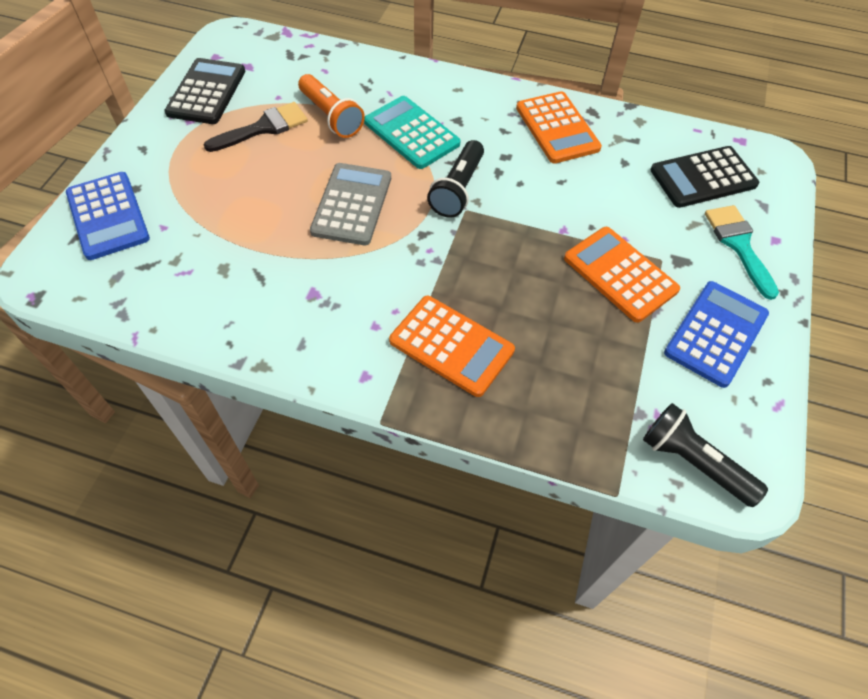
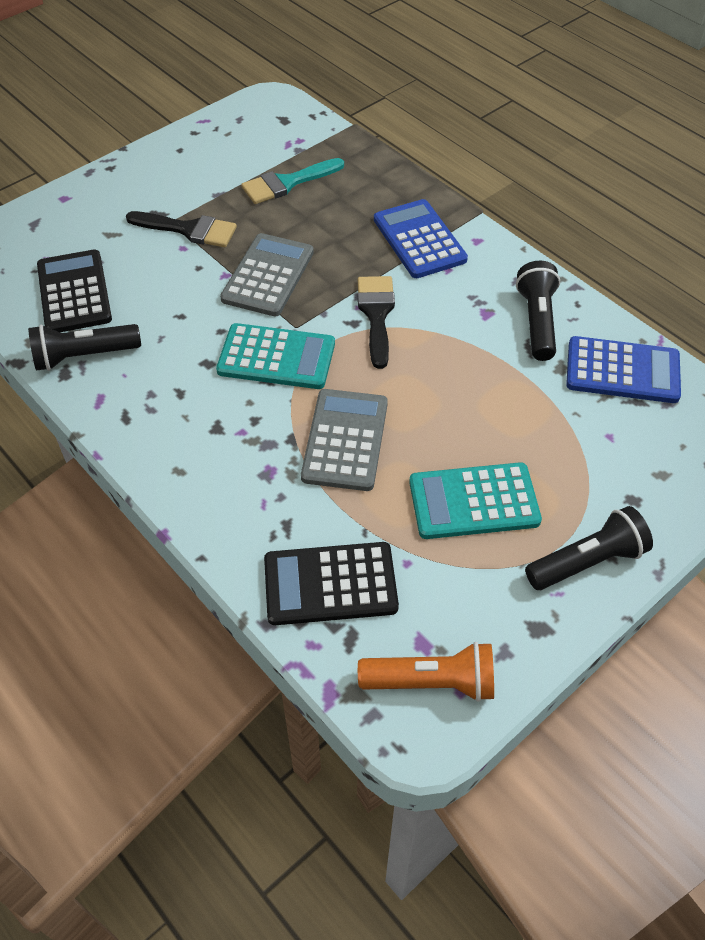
black brush: 1 -> 2
black flashlight: 2 -> 3
grey calculator: 1 -> 2
orange calculator: 3 -> 0
turquoise calculator: 1 -> 2

